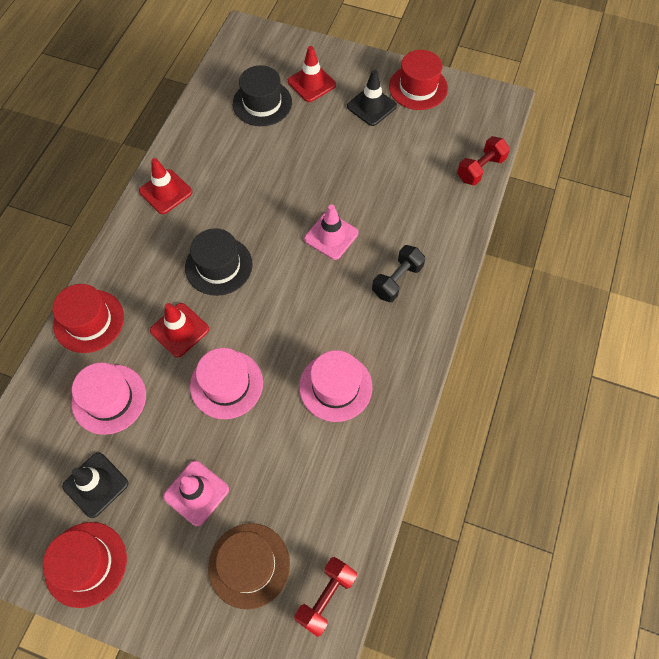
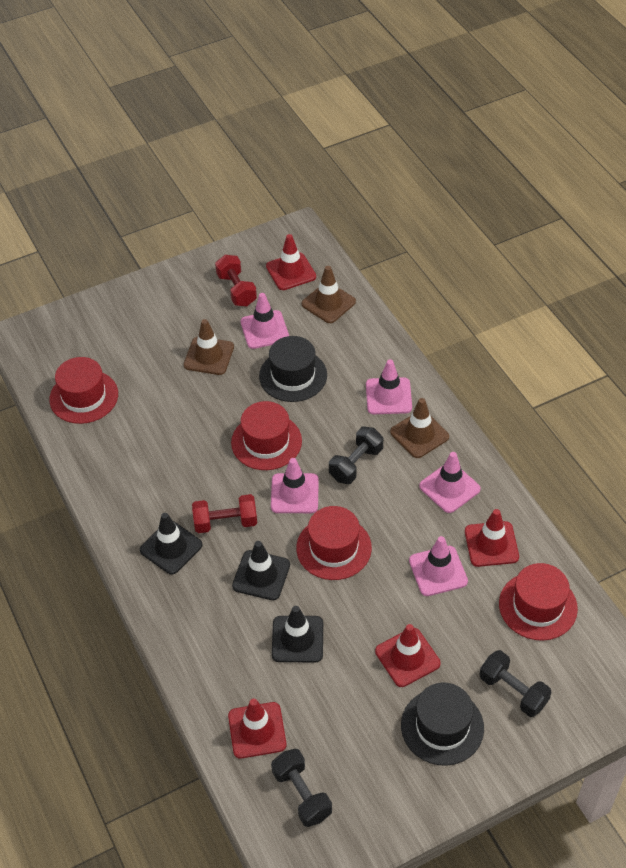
black dumbbell: 1 -> 3
black traffic cone: 2 -> 3
brown hat: 1 -> 0
brown traffic cone: 0 -> 3
pink hat: 3 -> 0
pink traffic cone: 2 -> 5
red hat: 3 -> 4
red traffic cone: 3 -> 4

